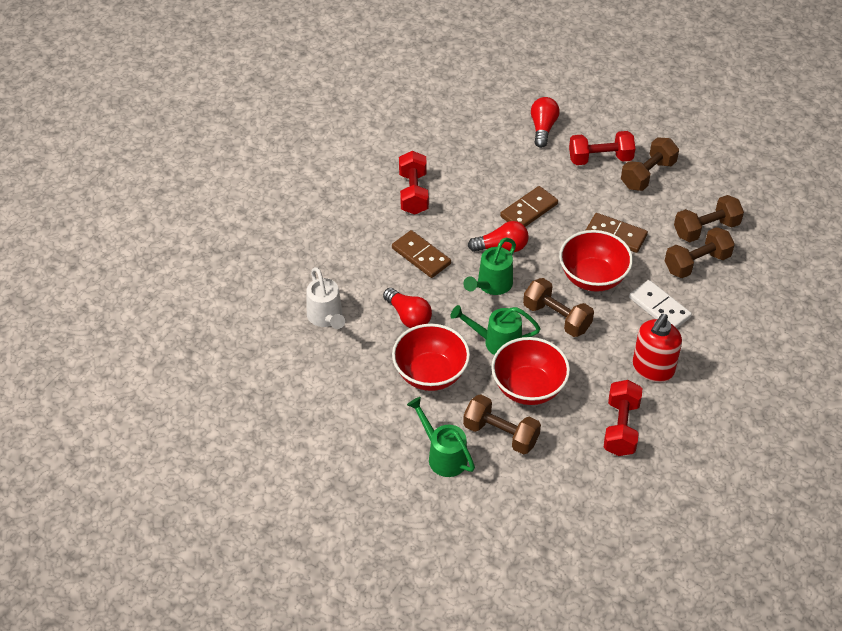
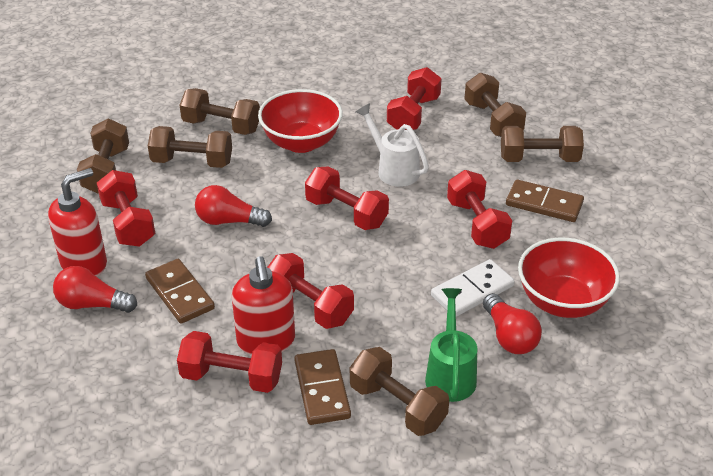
brown dumbbell: 5 -> 6
green watering can: 3 -> 1
red bowl: 3 -> 2
red dumbbell: 3 -> 6
red soap dispenser: 1 -> 2

